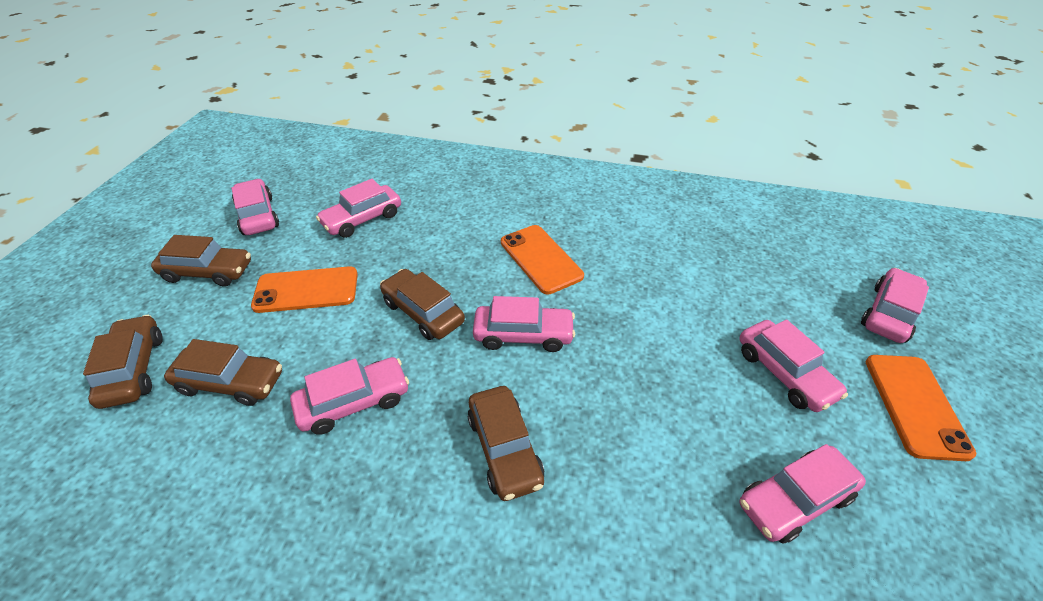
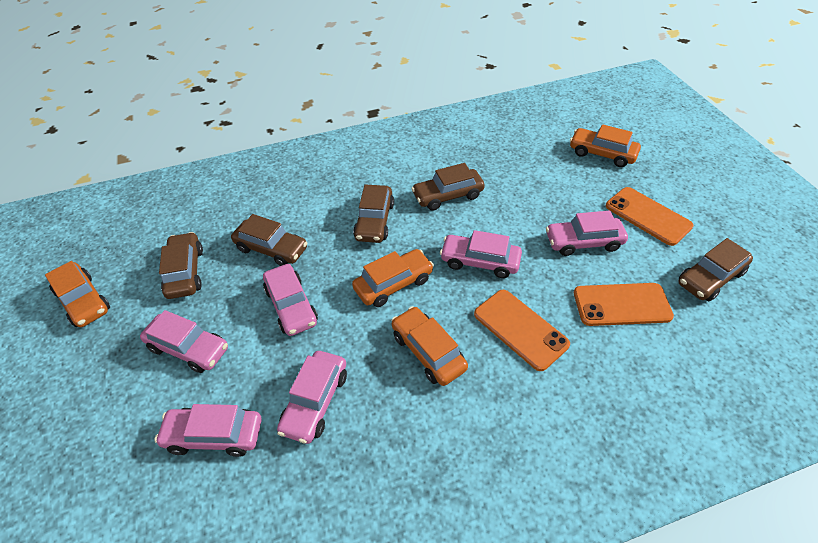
orange car: 0 -> 4
pink car: 7 -> 6

